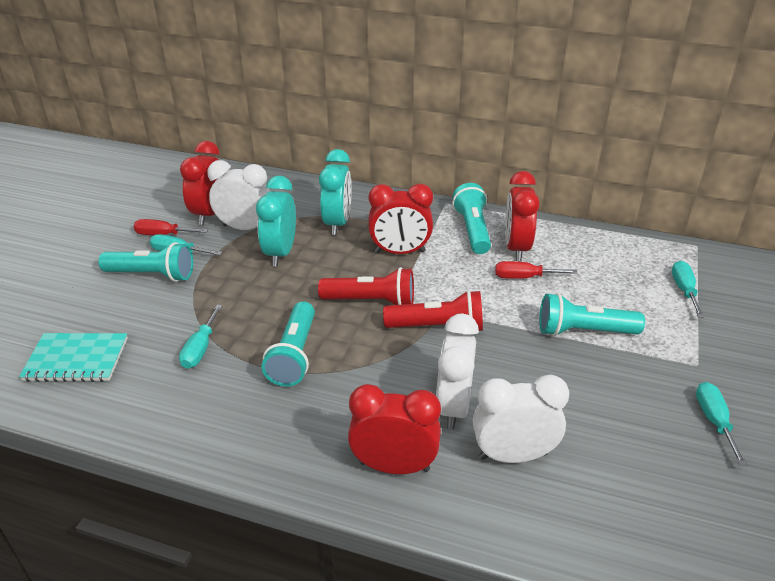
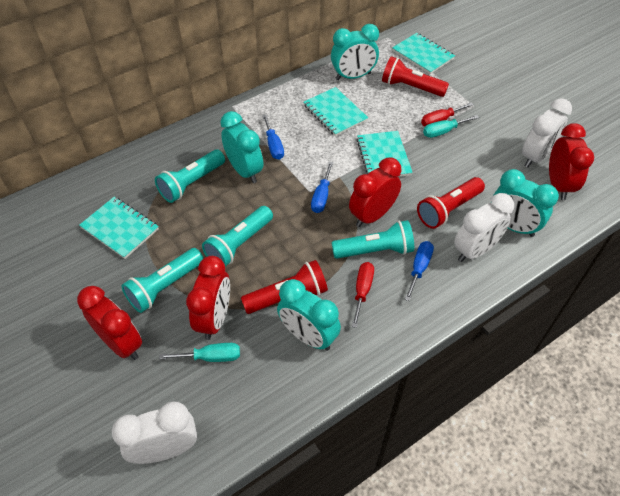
blue screwdriver: 0 -> 3
red flashlight: 2 -> 3
turquoise clock: 2 -> 4
turquoise notebook: 1 -> 4
turquoise screwdriver: 4 -> 2

